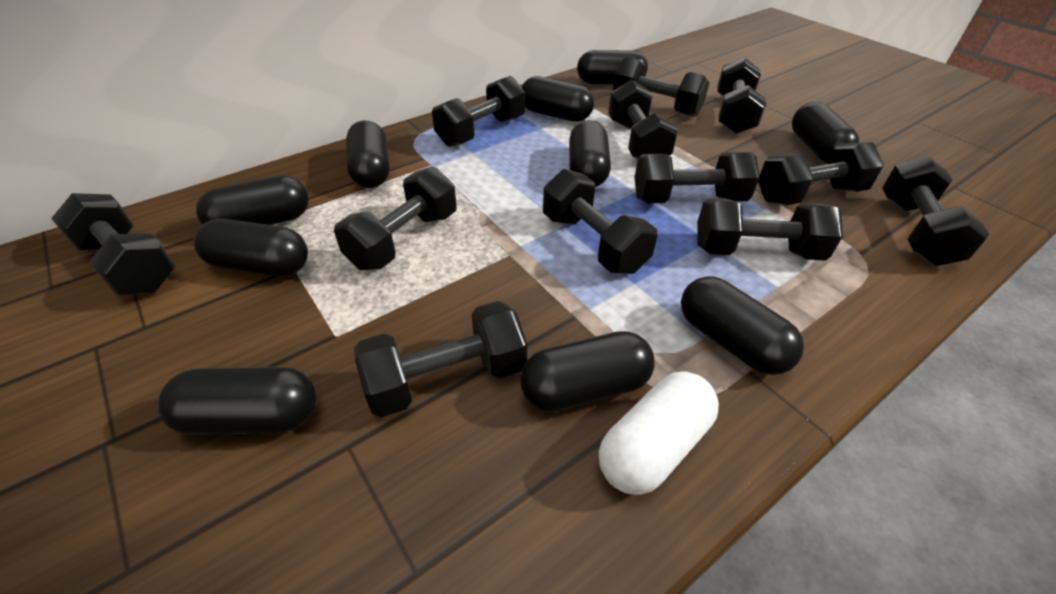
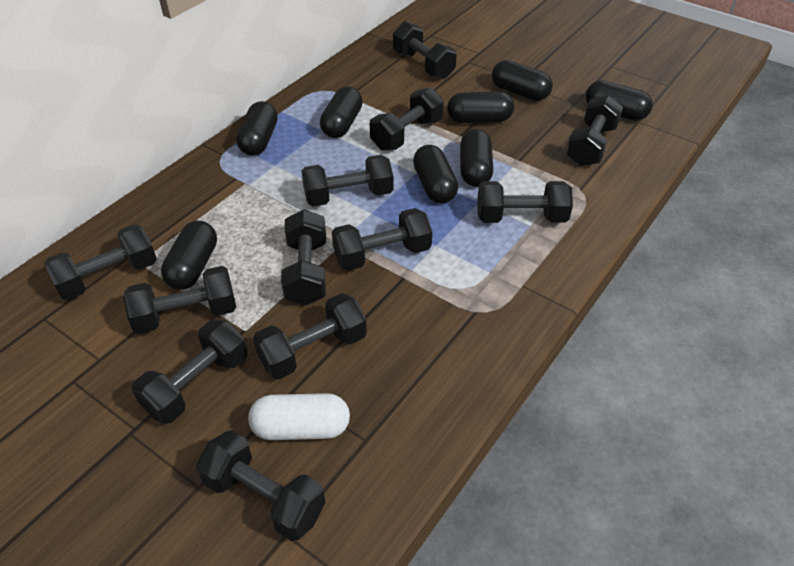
black capsule: 10 -> 8

